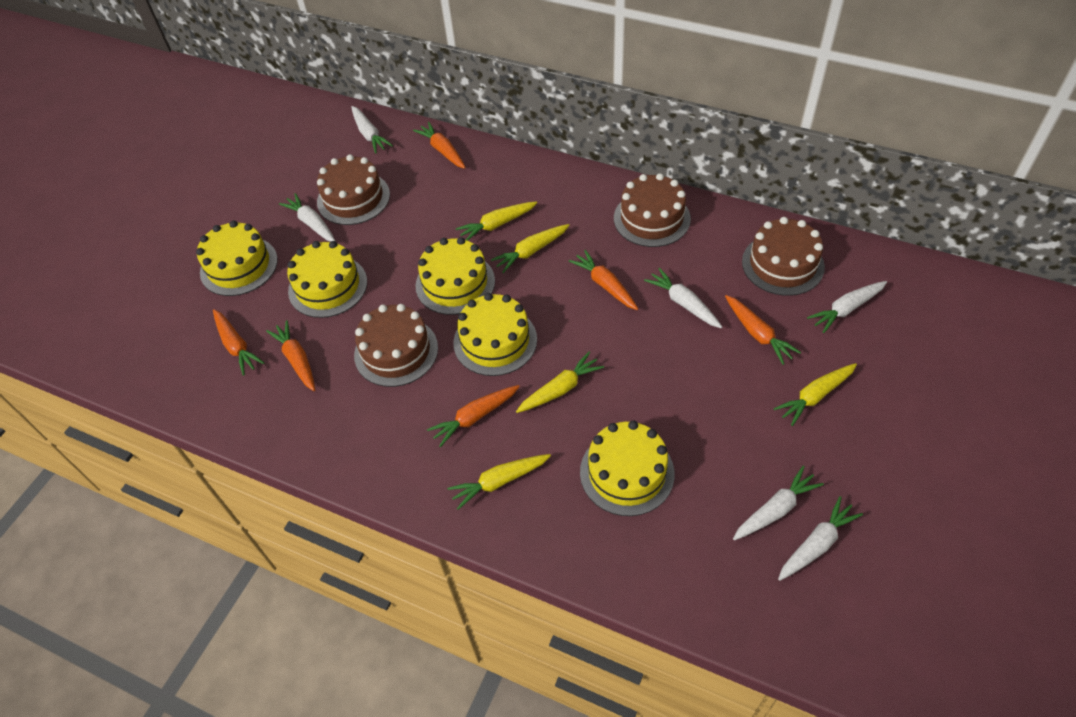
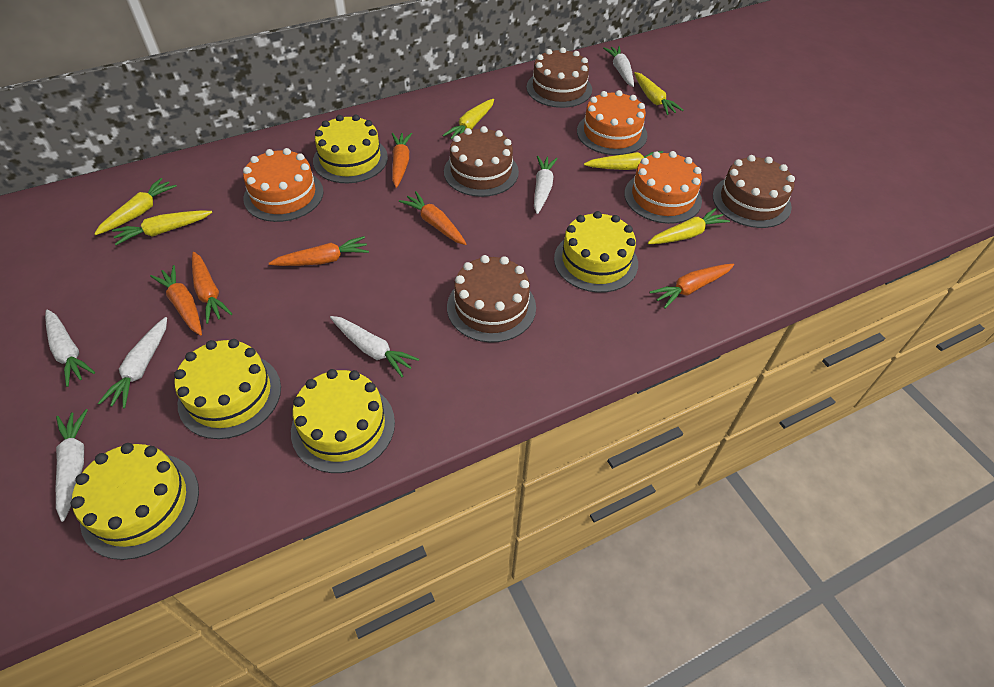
orange cake: 0 -> 3
yellow carrot: 5 -> 6

